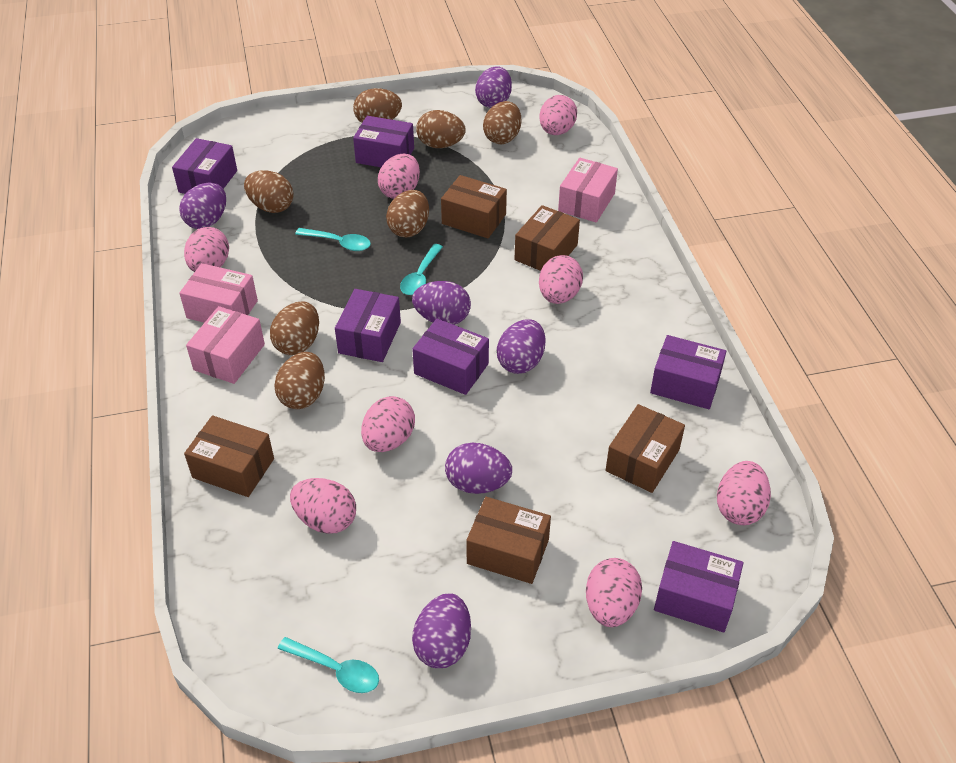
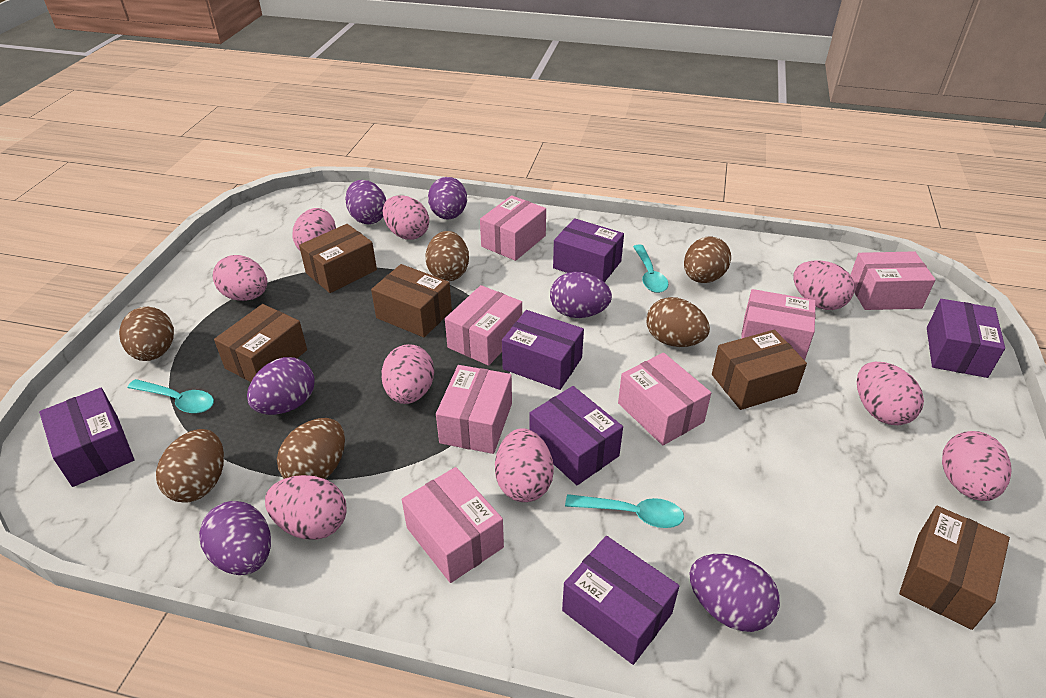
brown egg: 7 -> 6
pink box: 3 -> 7
pink egg: 8 -> 9

